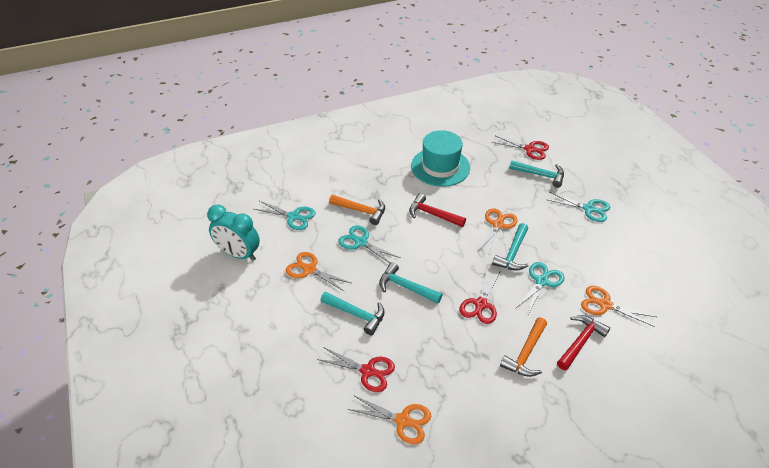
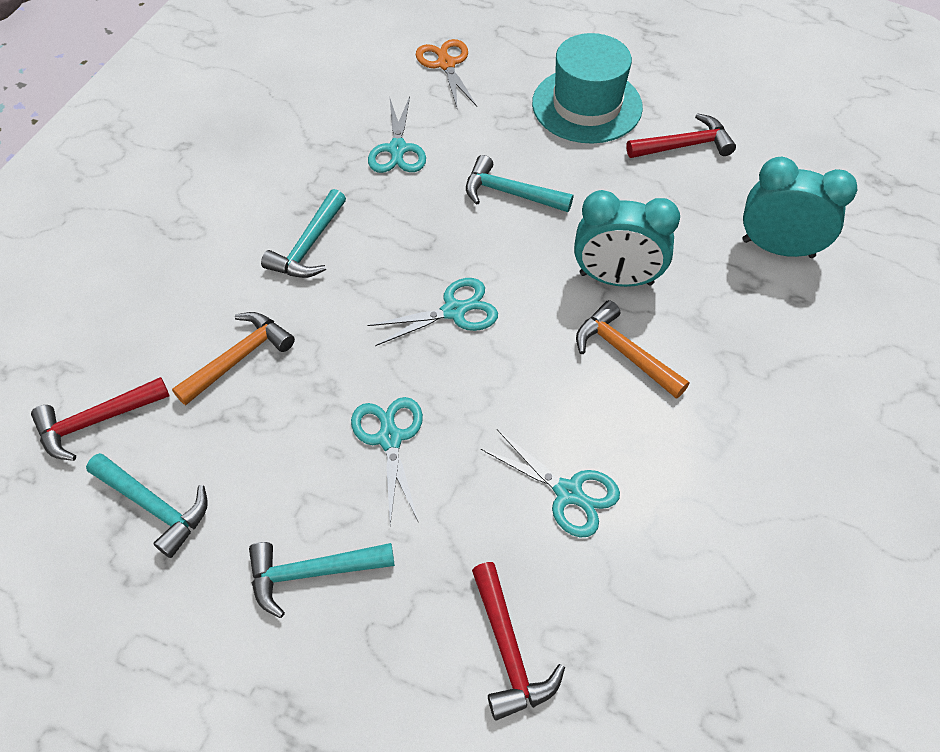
orange scissors: 4 -> 1
red hammer: 2 -> 3
red scissors: 3 -> 0
turquoise clock: 1 -> 2

